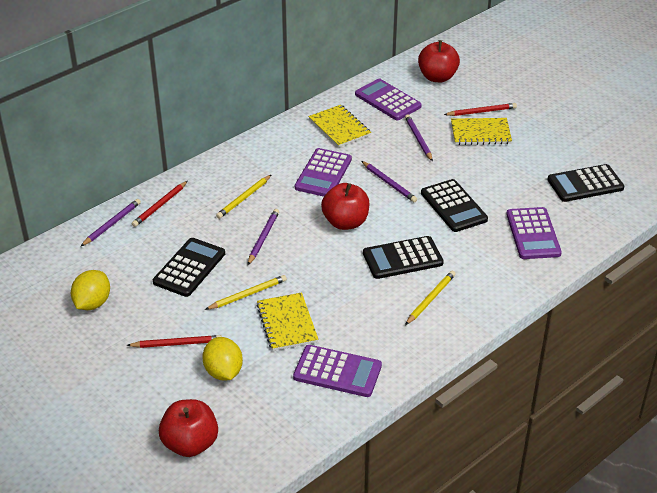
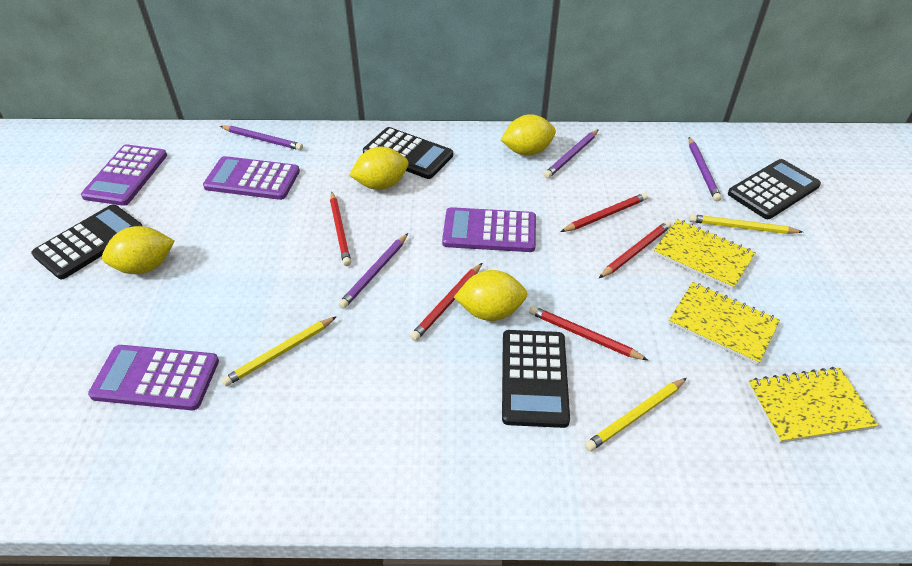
red apple: 3 -> 0
red pencil: 3 -> 5
yellow lemon: 2 -> 4

